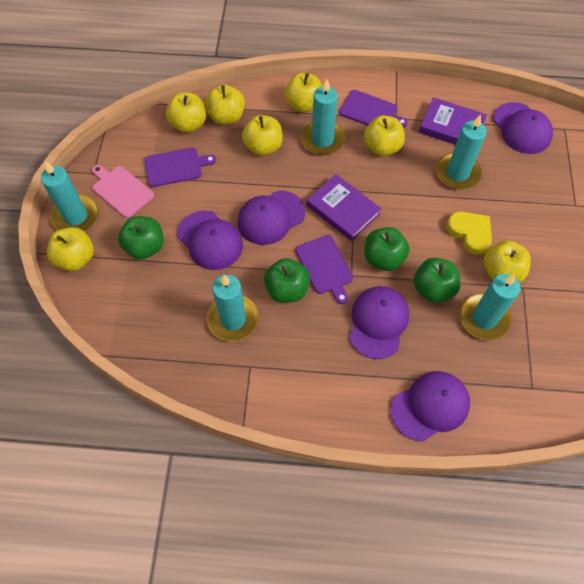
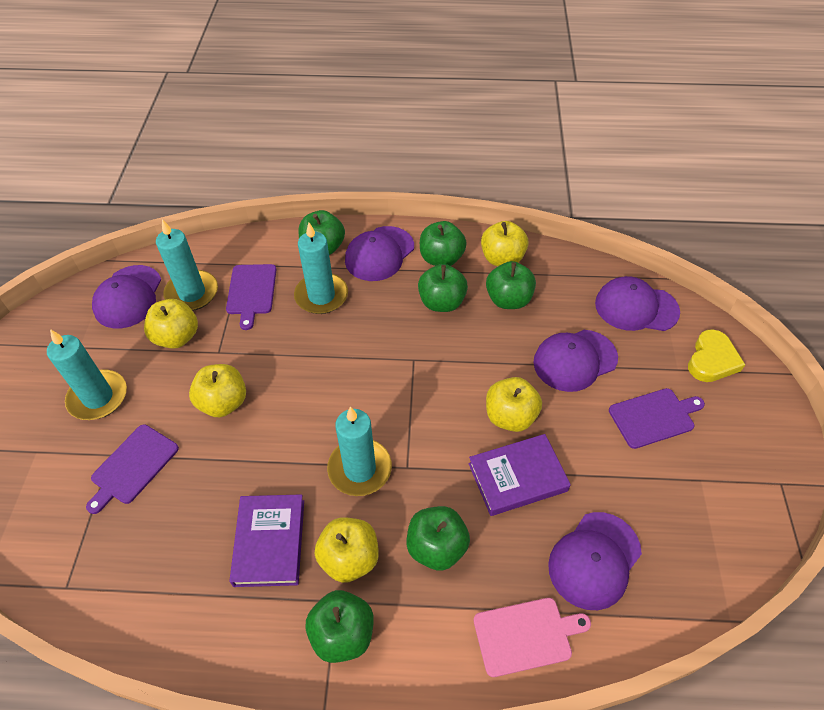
green apple: 4 -> 6
turquoise candle: 5 -> 4
yellow apple: 7 -> 5

